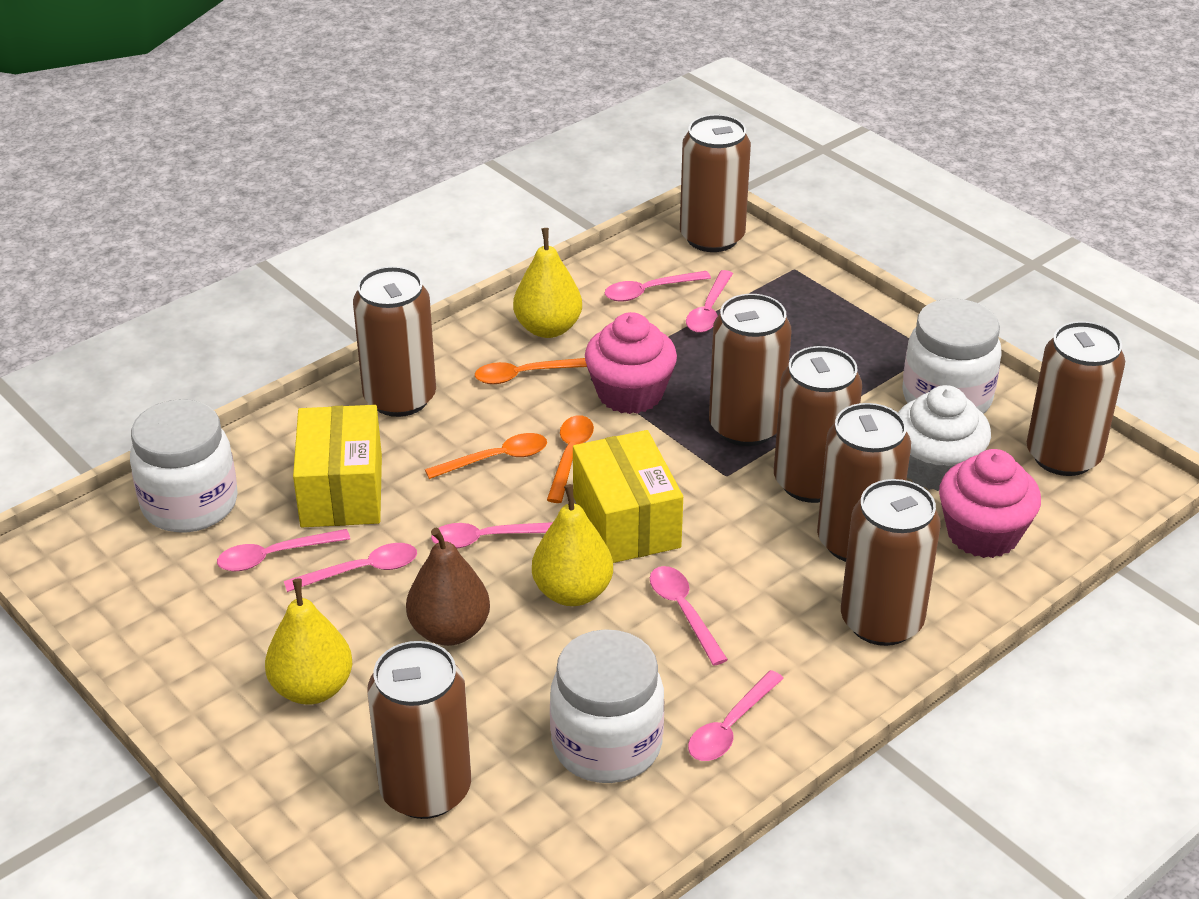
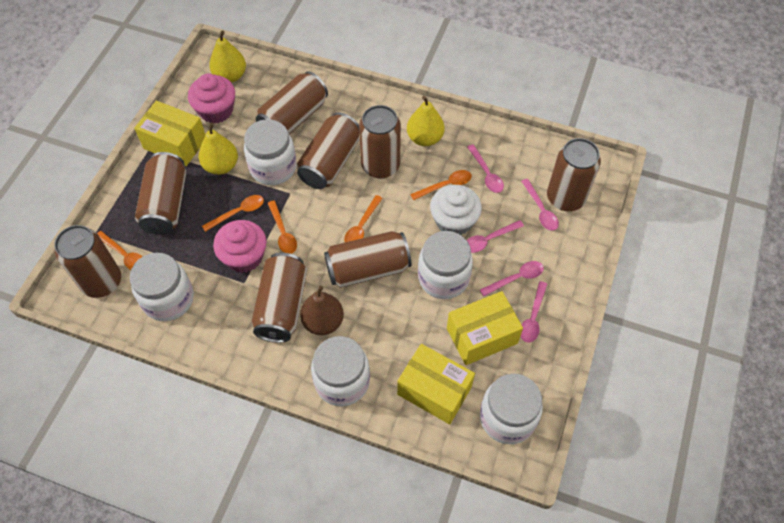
orange spoon: 3 -> 5
pink spoon: 7 -> 5
white jar: 3 -> 5
yellow box: 2 -> 3

